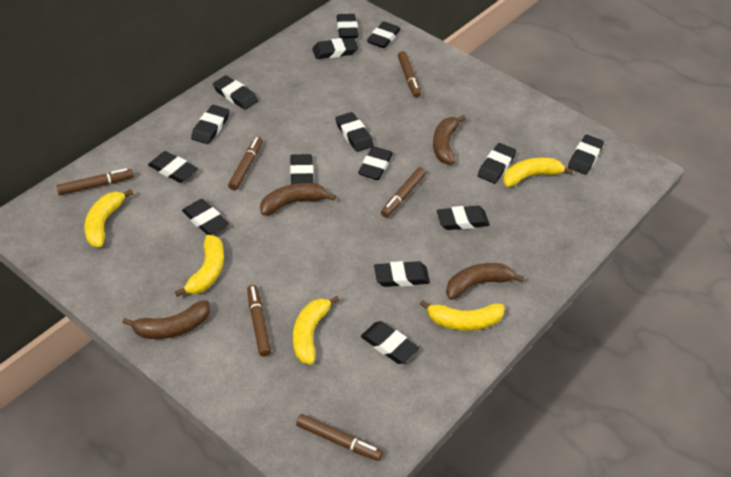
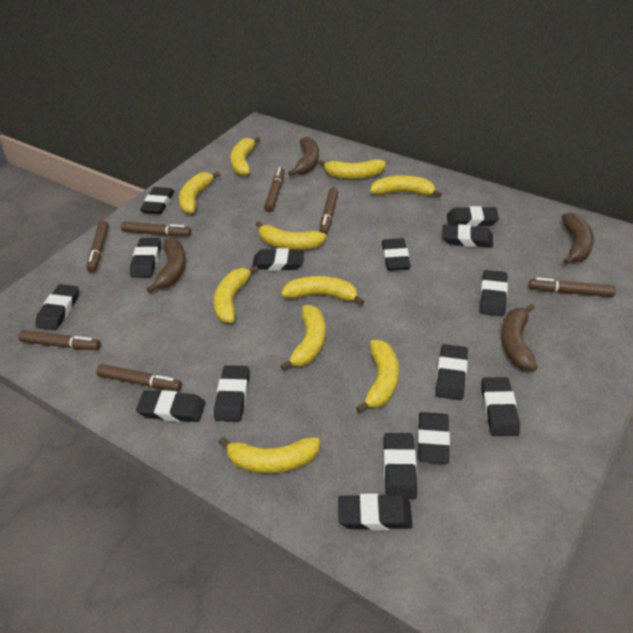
brown marker: 6 -> 7
yellow banana: 5 -> 10

